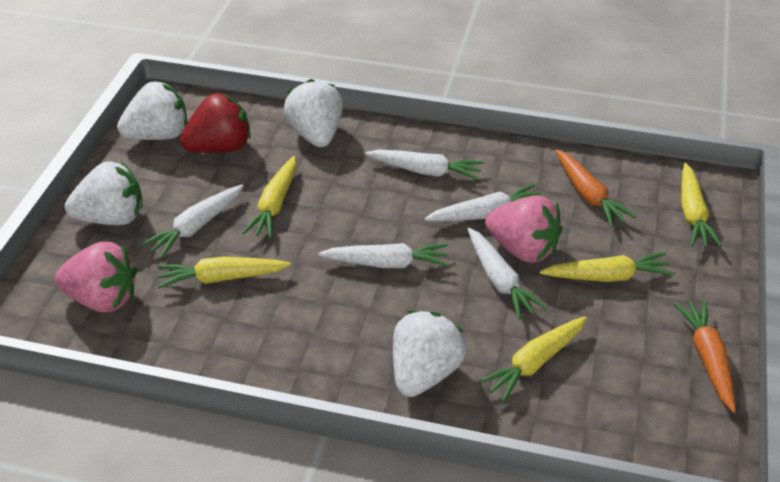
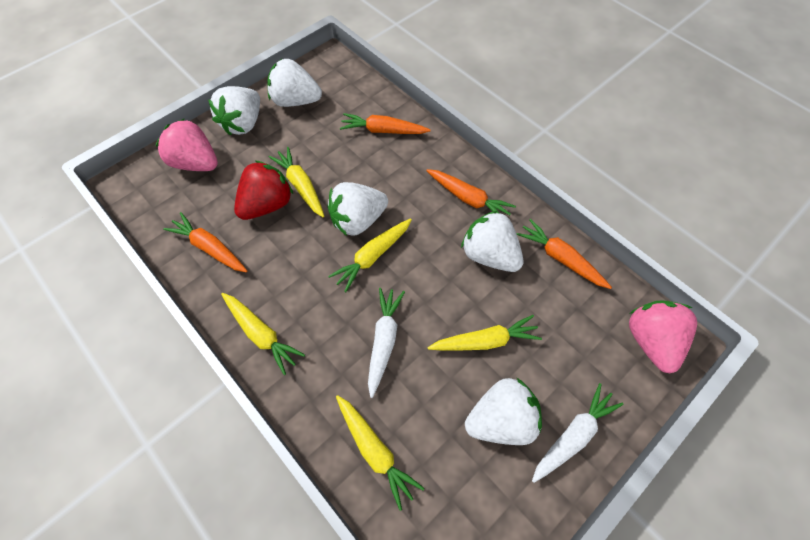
orange carrot: 2 -> 4
white carrot: 5 -> 2
white strawberry: 4 -> 5

